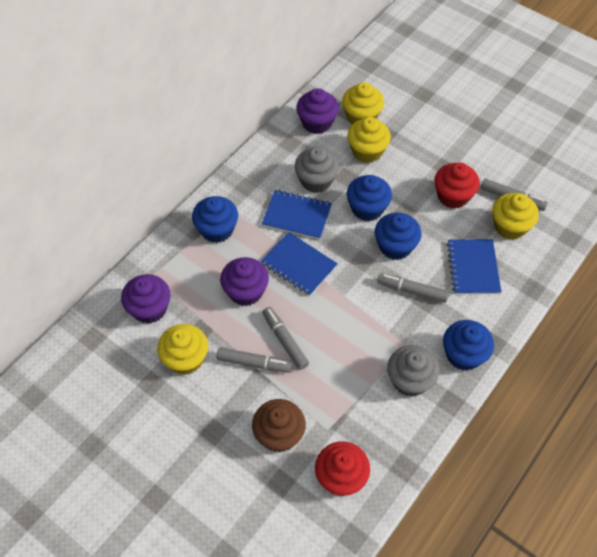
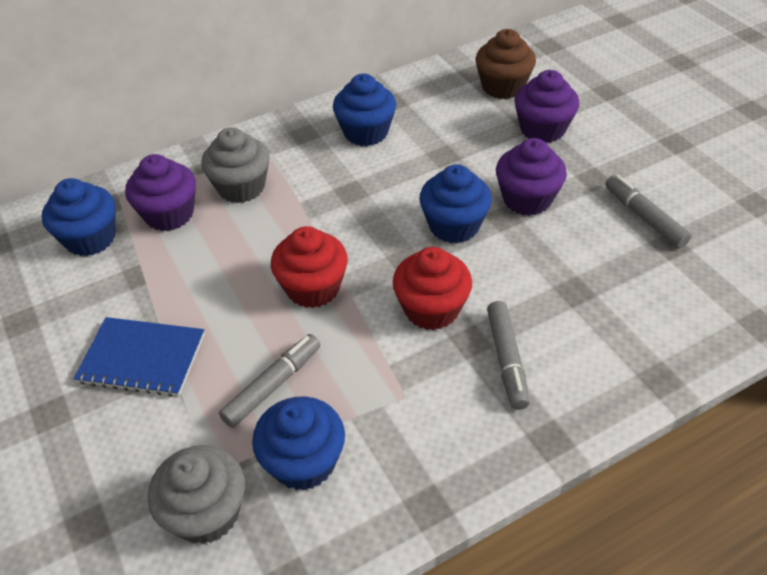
blue notebook: 3 -> 1
grey marker: 4 -> 3
yellow cupcake: 4 -> 0

